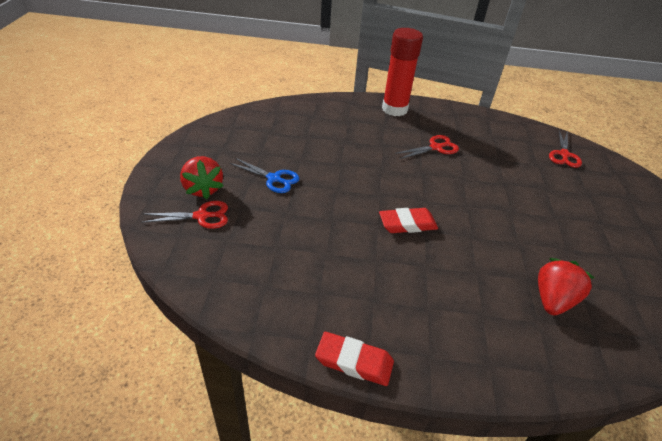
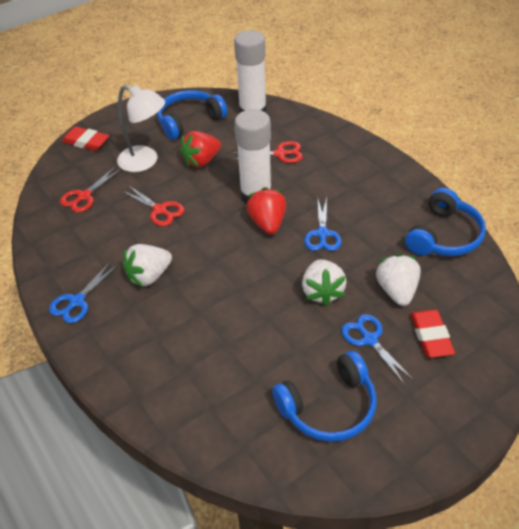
blue headphones: 0 -> 3
blue scissors: 1 -> 3
red glue stick: 1 -> 0
white glue stick: 0 -> 2
white lamp: 0 -> 1
white strawberry: 0 -> 3

